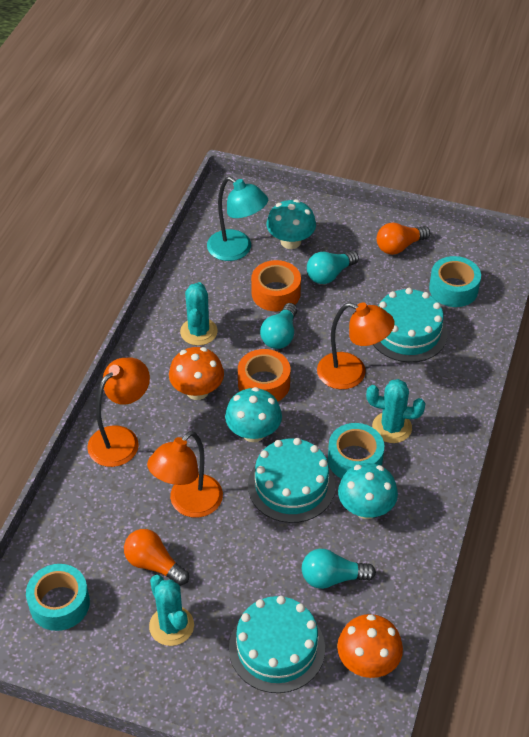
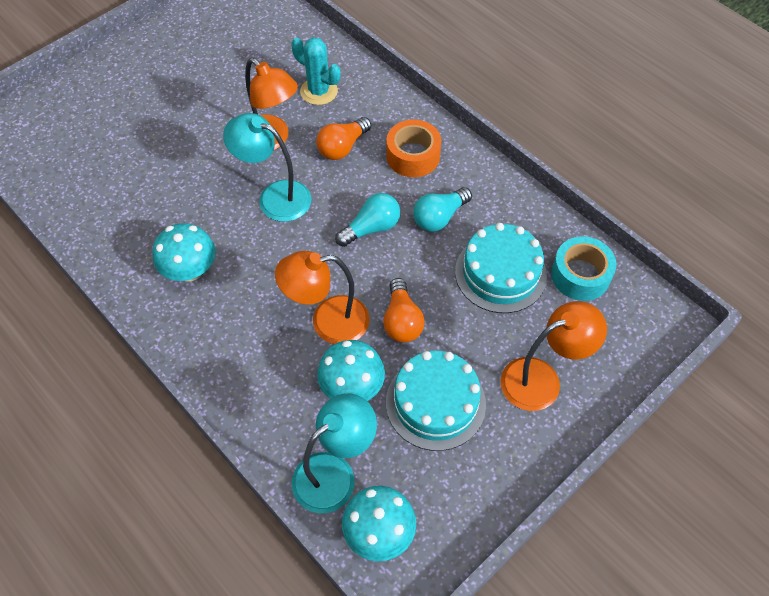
orange mushroom: 2 -> 0
orange tape: 2 -> 1
turquoise cactus: 3 -> 1
turquoise cake: 3 -> 2
turquoise lamp: 1 -> 2
turquoise light bulb: 3 -> 2
turquoise tape: 3 -> 1

